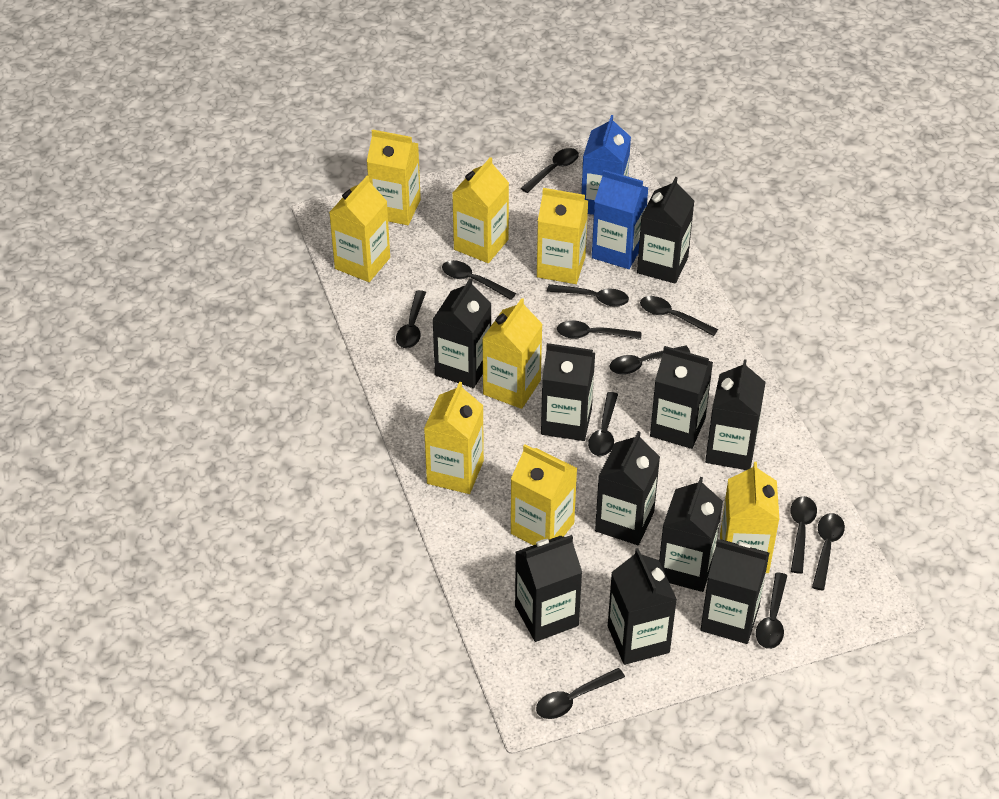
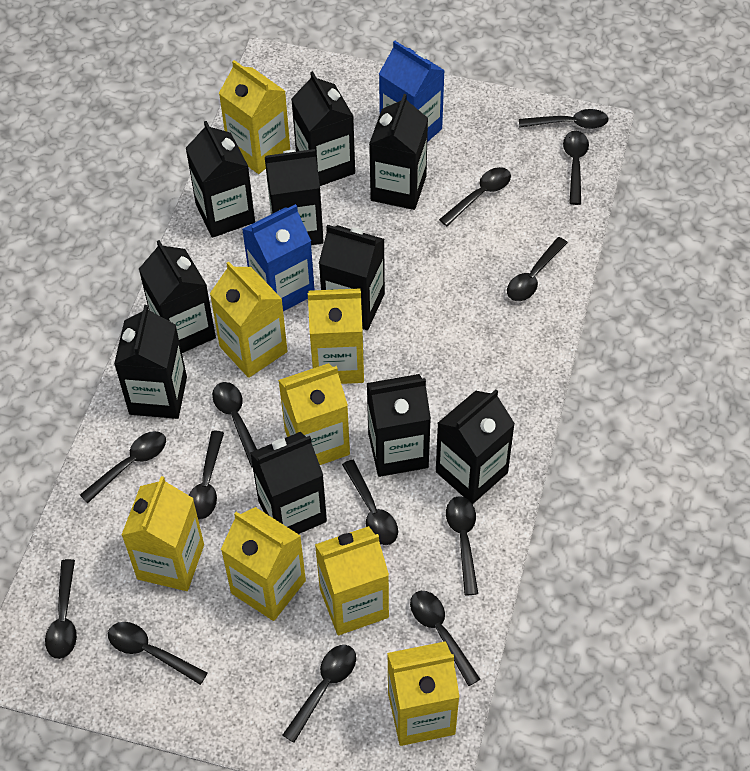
black spoon: 12 -> 13

